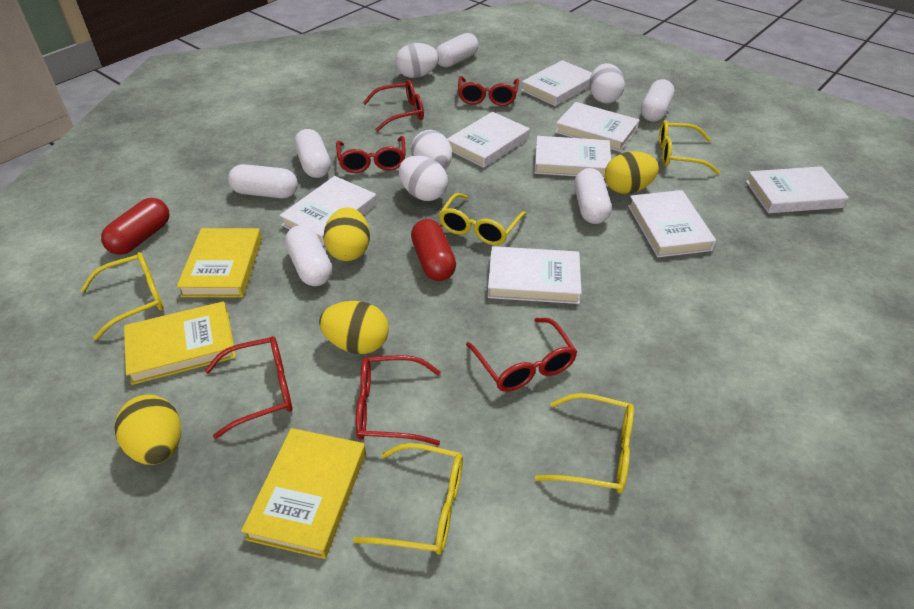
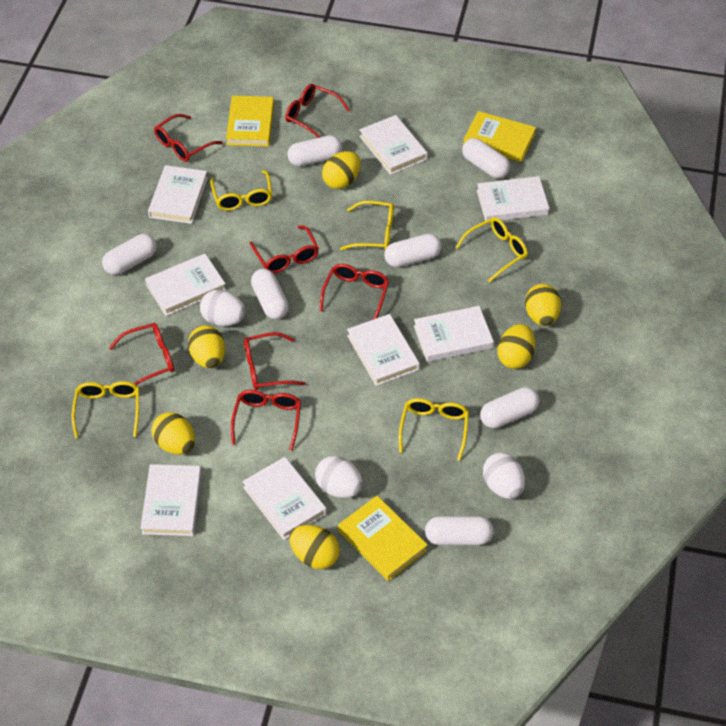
red capsule: 2 -> 0
red glasses: 6 -> 7
white capsule: 6 -> 7
white egg: 4 -> 3
yellow egg: 4 -> 6

